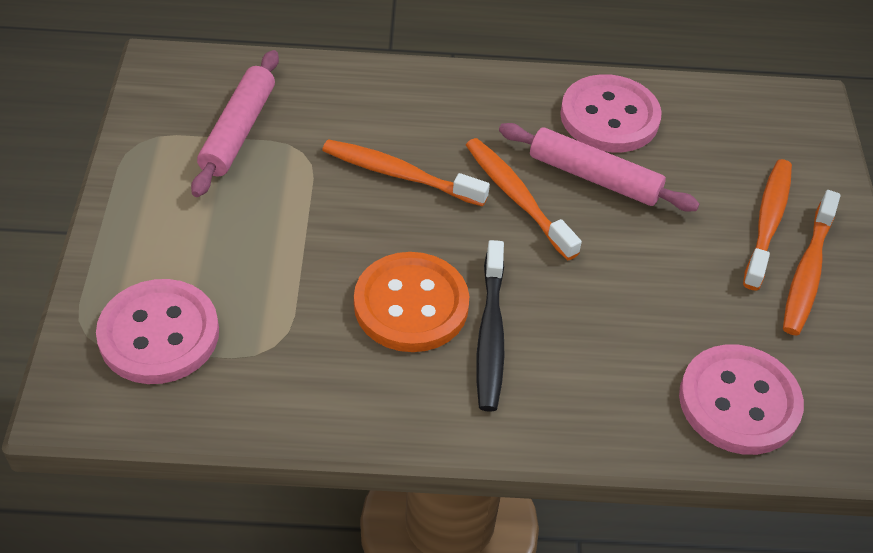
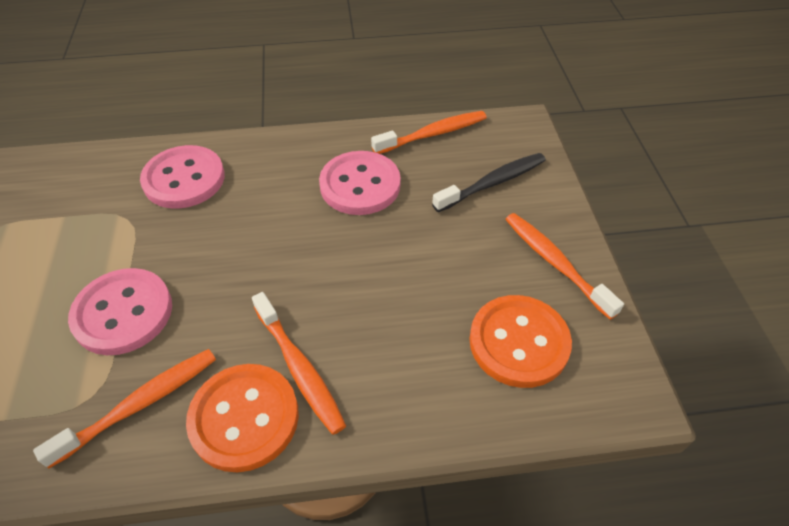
orange button: 1 -> 2
pink rolling pin: 2 -> 0

